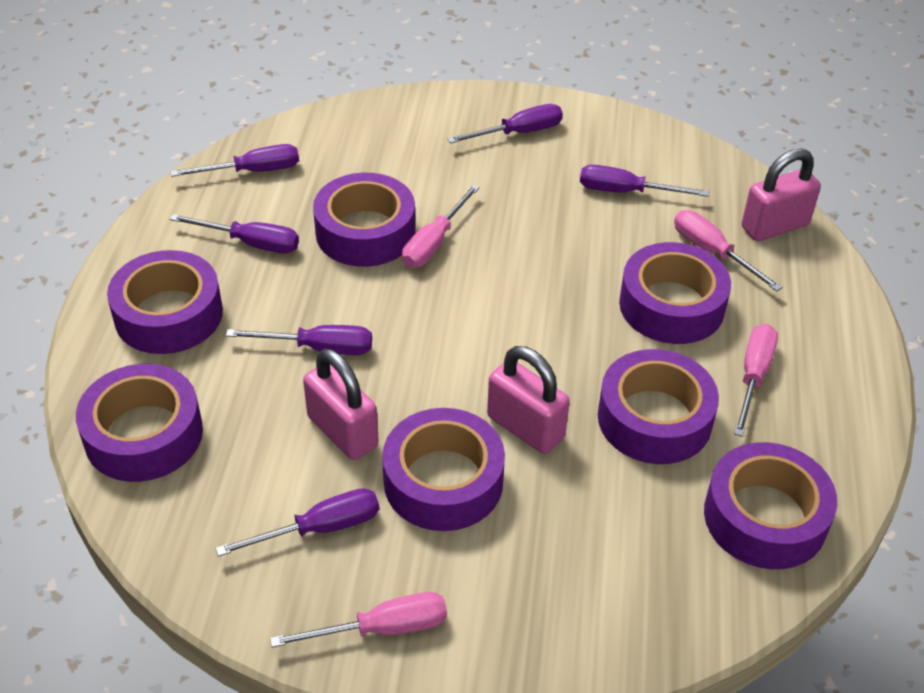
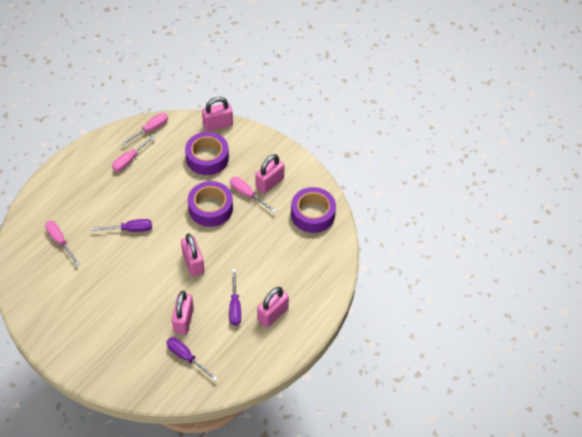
pink padlock: 3 -> 5
purple screwdriver: 6 -> 3
purple tape: 7 -> 3

